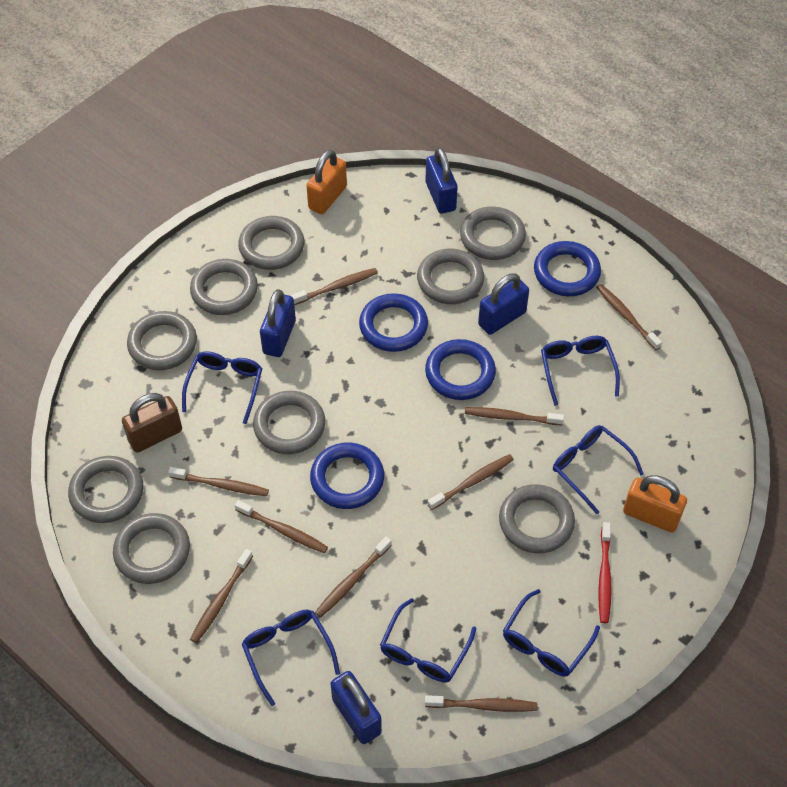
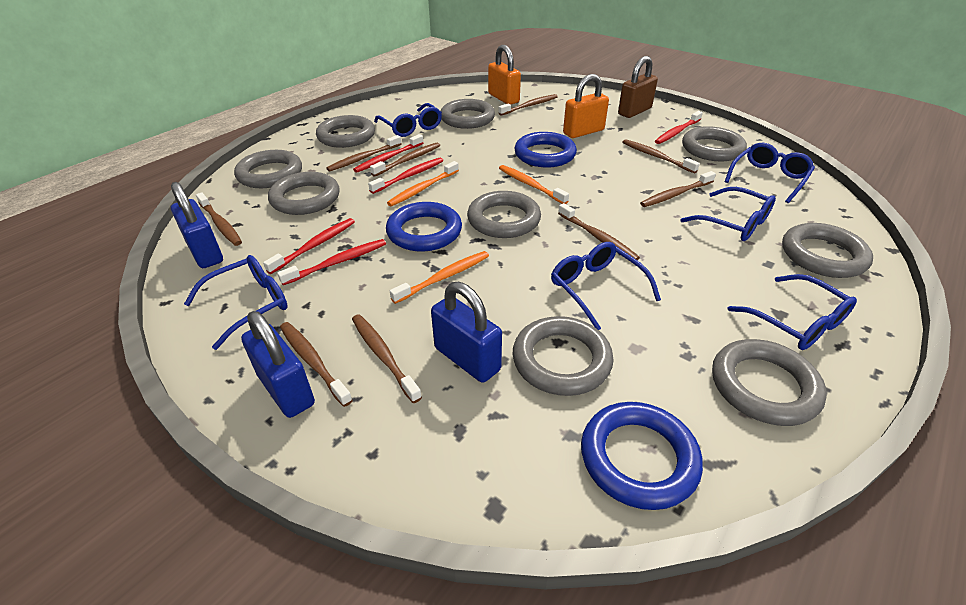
blue padlock: 4 -> 3
blue ring: 4 -> 3
orange toothbrush: 0 -> 3
red toothbrush: 1 -> 5

